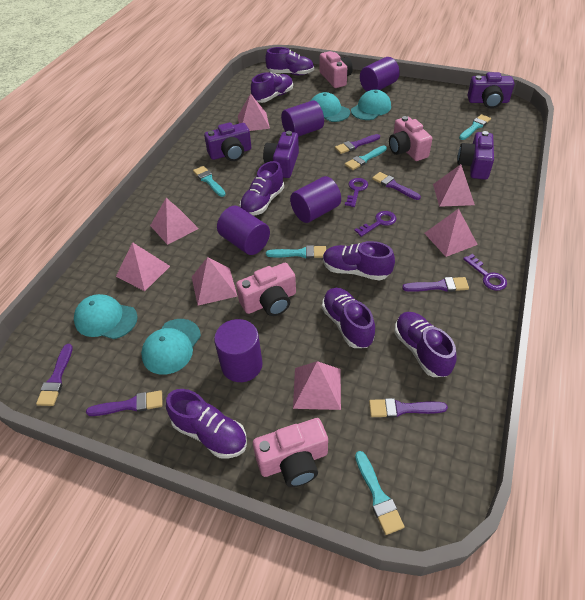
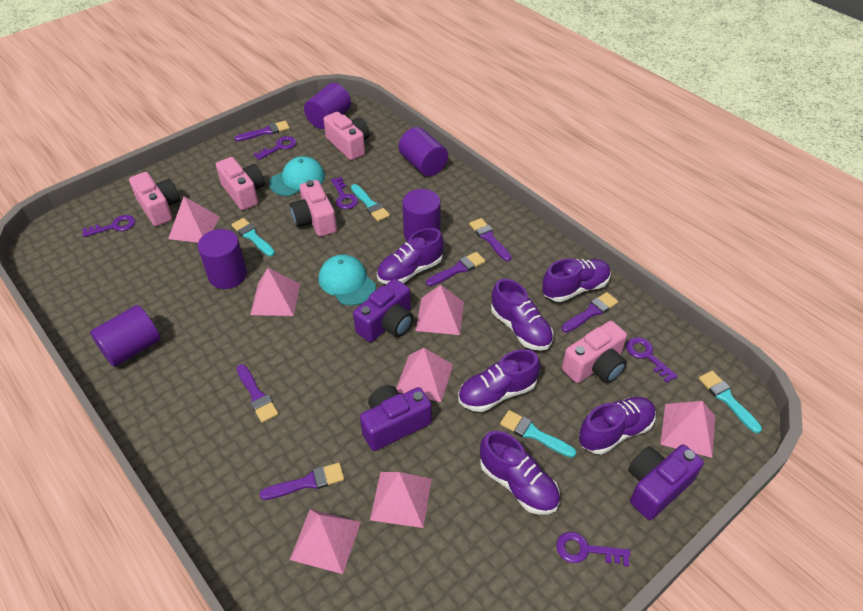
pink camera: 4 -> 5
purple camera: 4 -> 3
purple key: 3 -> 5
purple shoe: 7 -> 6
turquoise brush: 5 -> 4
turquoise cap: 4 -> 2

